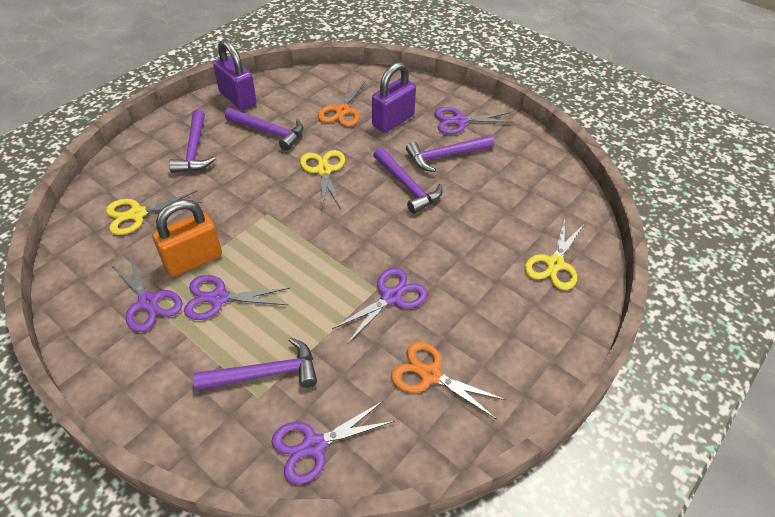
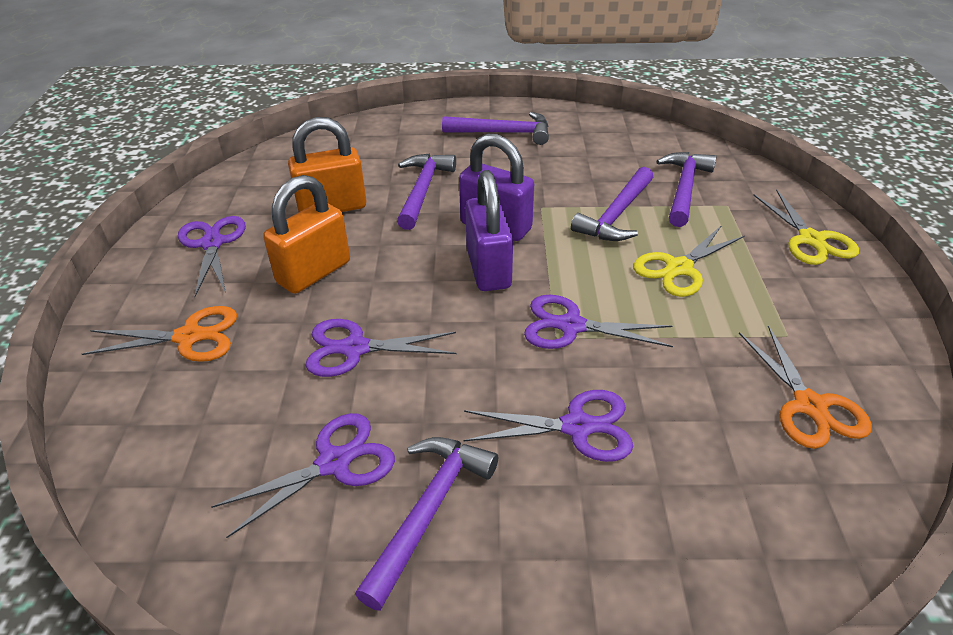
orange padlock: 1 -> 2
yellow scissors: 3 -> 2

